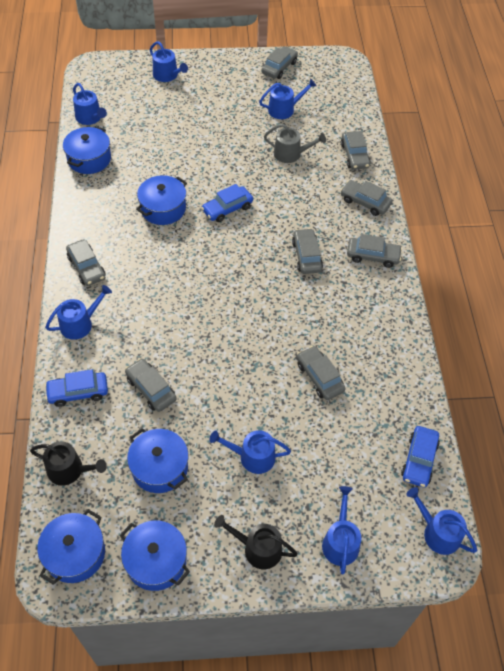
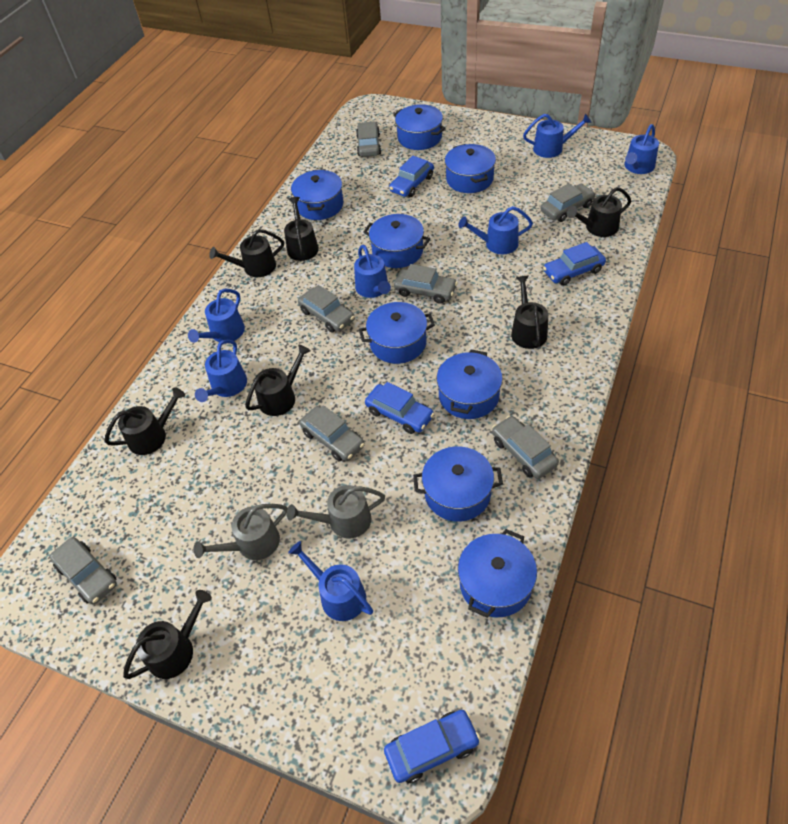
black watering can: 2 -> 7
blue car: 3 -> 4
blue pot: 5 -> 8
grey car: 8 -> 7
grey watering can: 1 -> 2

